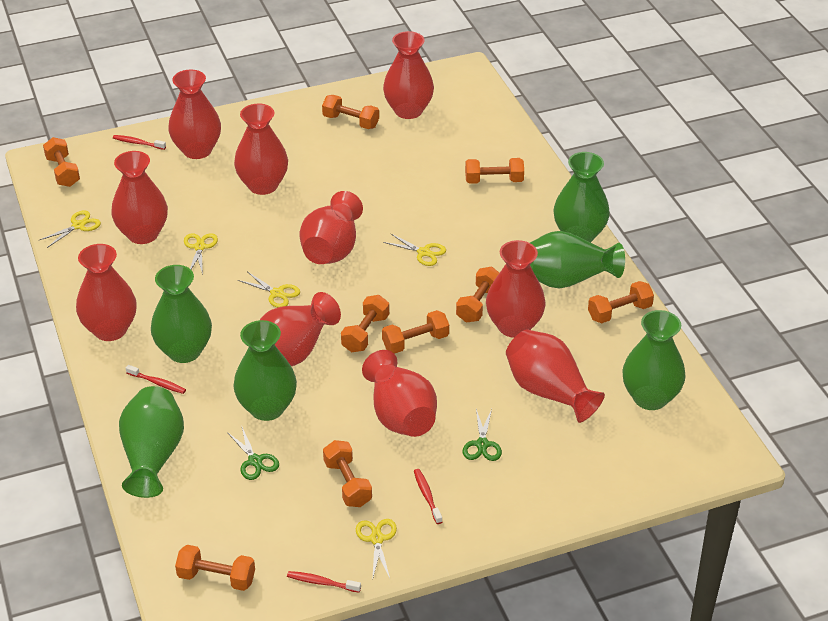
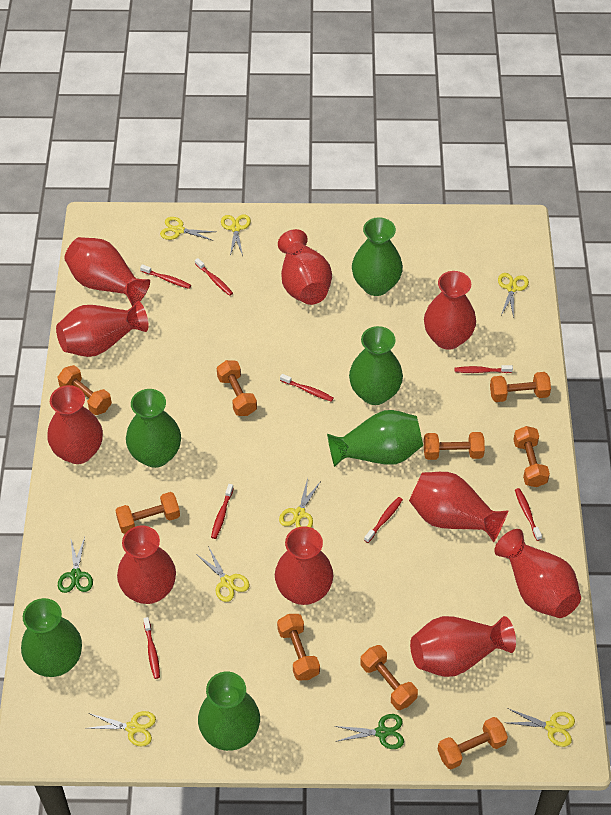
red toothbrush: 4 -> 8
yellow scissors: 5 -> 7

